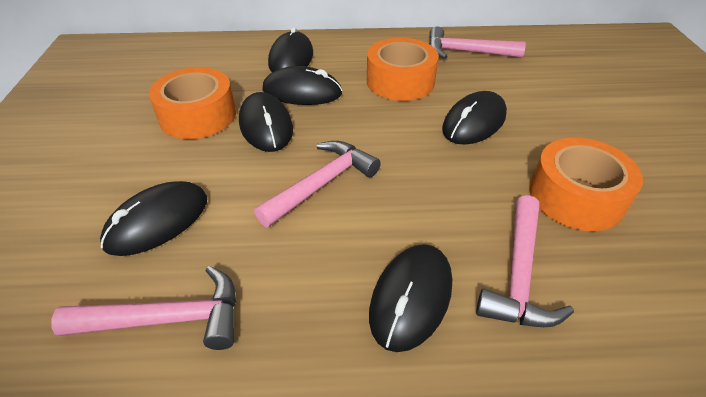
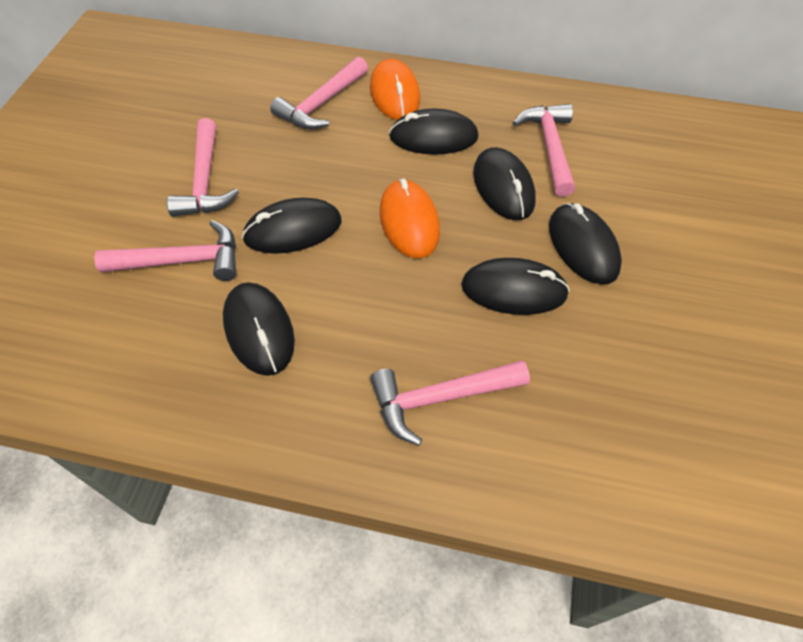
orange mouse: 0 -> 2
orange tape: 3 -> 0
pink hammer: 4 -> 5

